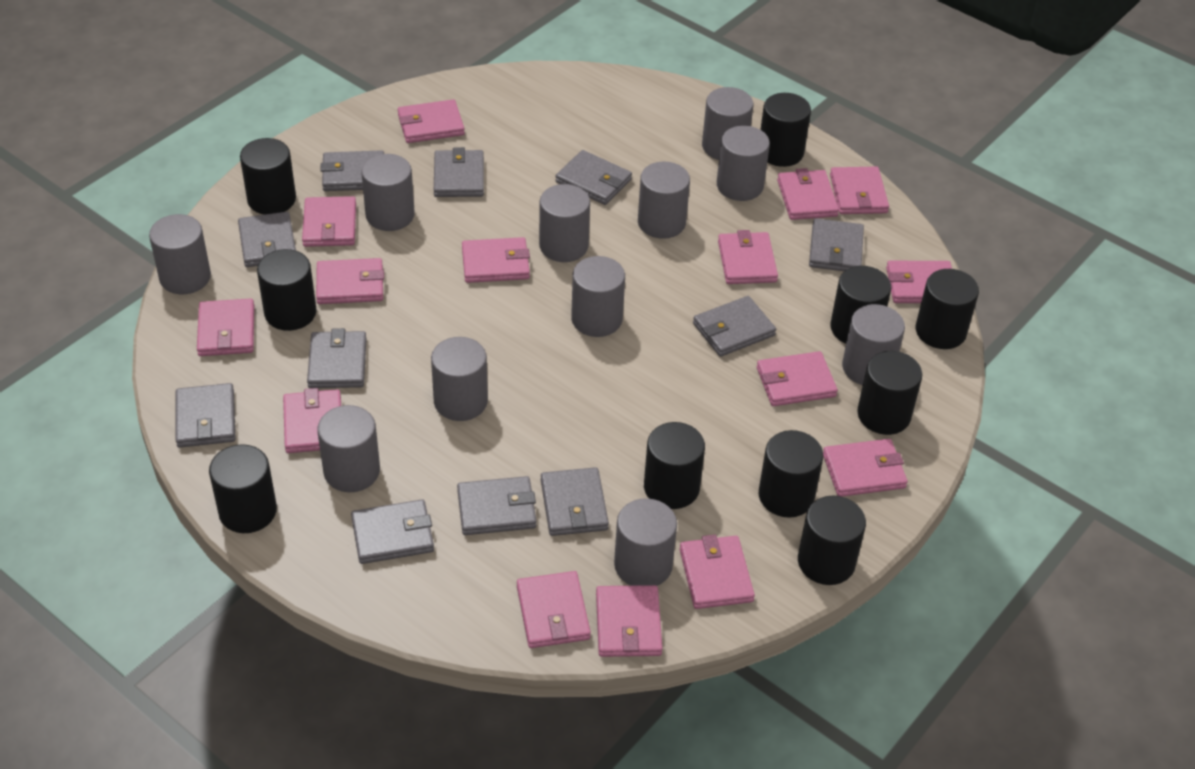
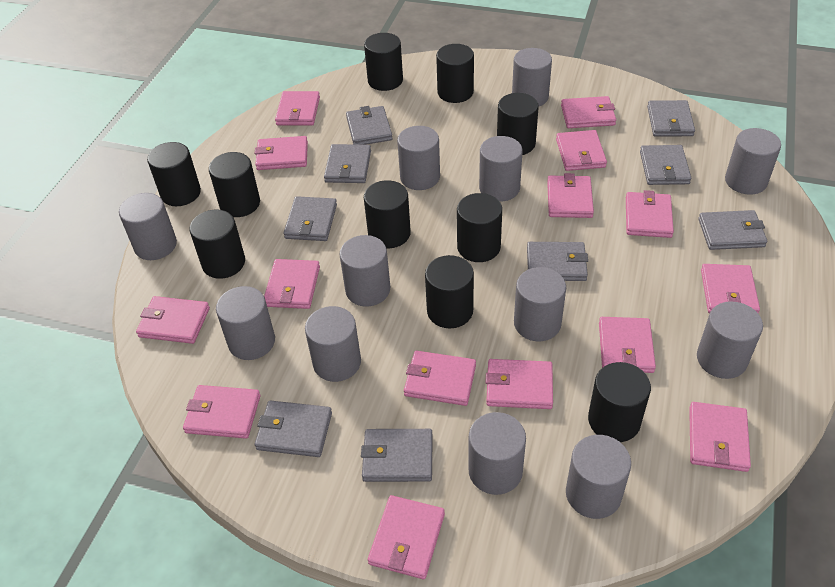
grey cylinder: 11 -> 12
grey wallet: 11 -> 9

